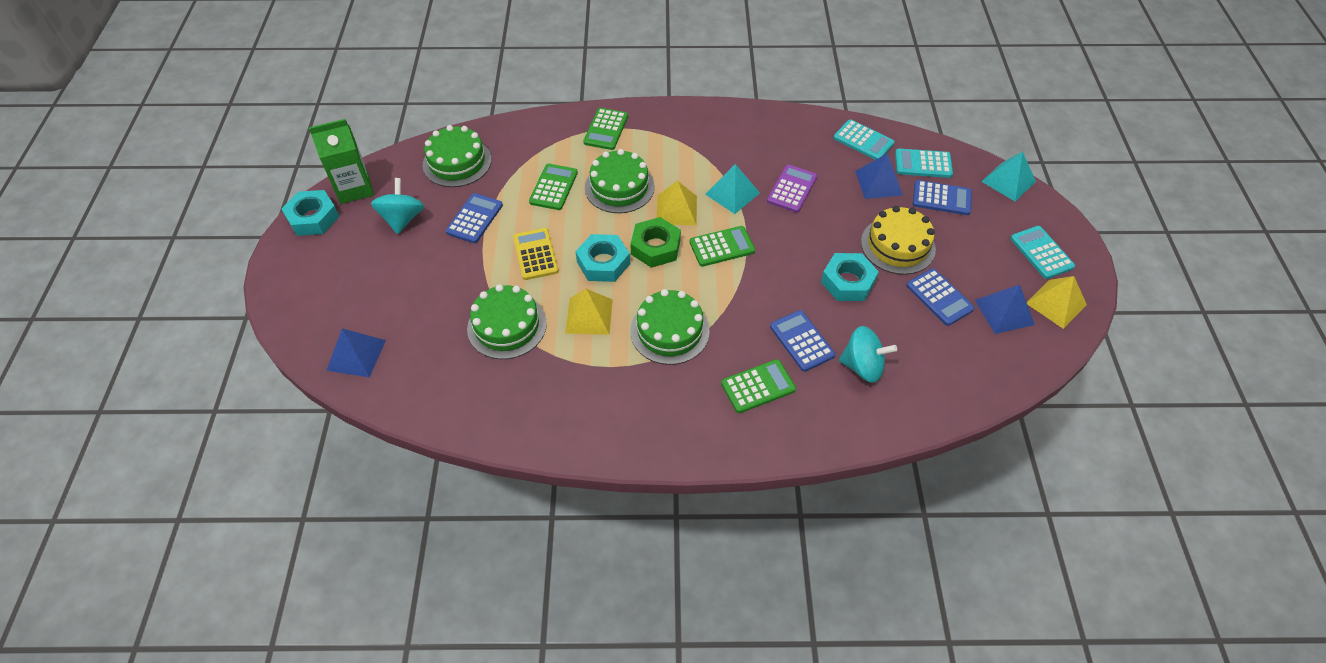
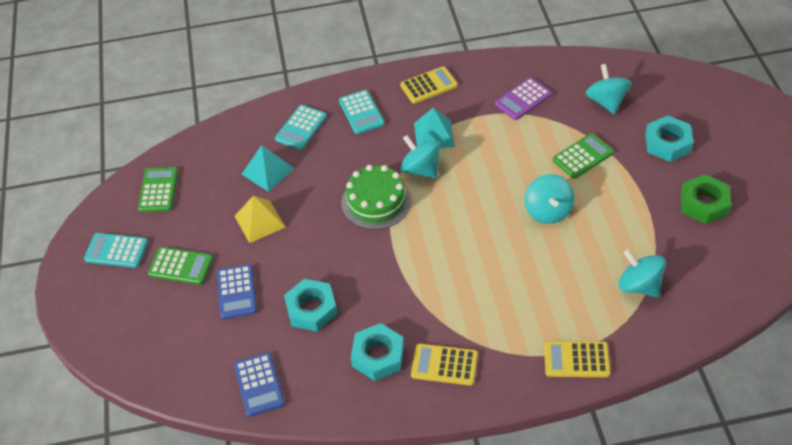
blue calculator: 4 -> 2
blue pyramid: 3 -> 0
green cake: 4 -> 1
green calculator: 4 -> 3
green carton: 1 -> 0
turquoise spinning top: 2 -> 4
yellow cake: 1 -> 0
yellow calculator: 1 -> 3
yellow pyramid: 3 -> 1

